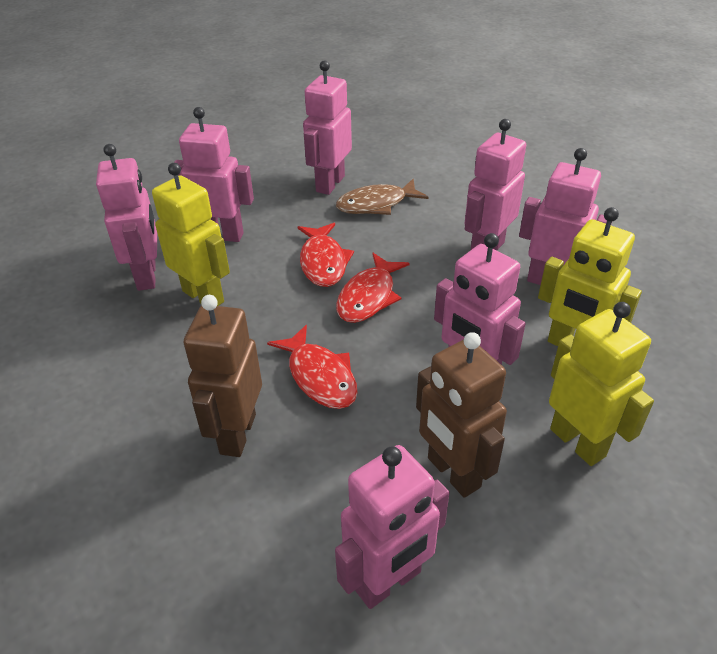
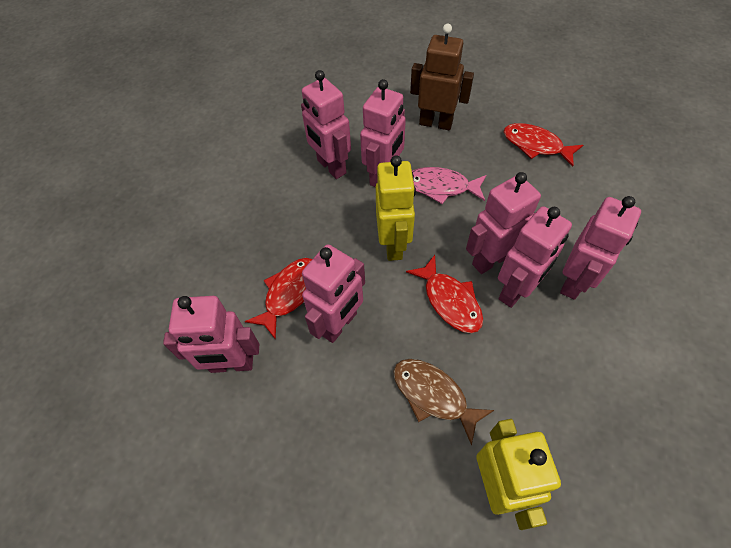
brown robot: 2 -> 1
pink fish: 0 -> 1
yellow robot: 3 -> 2

